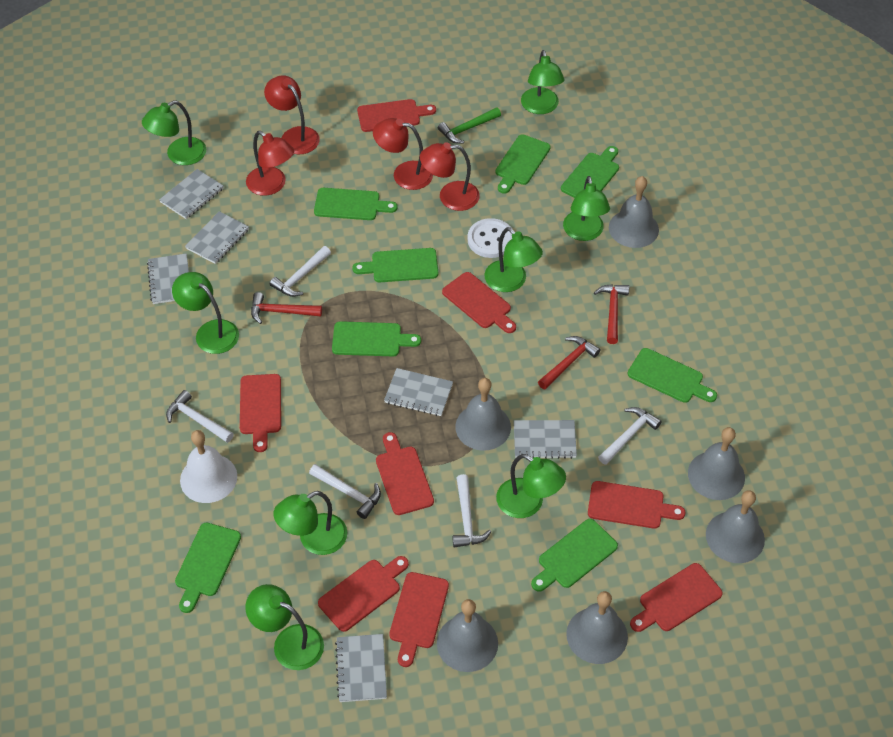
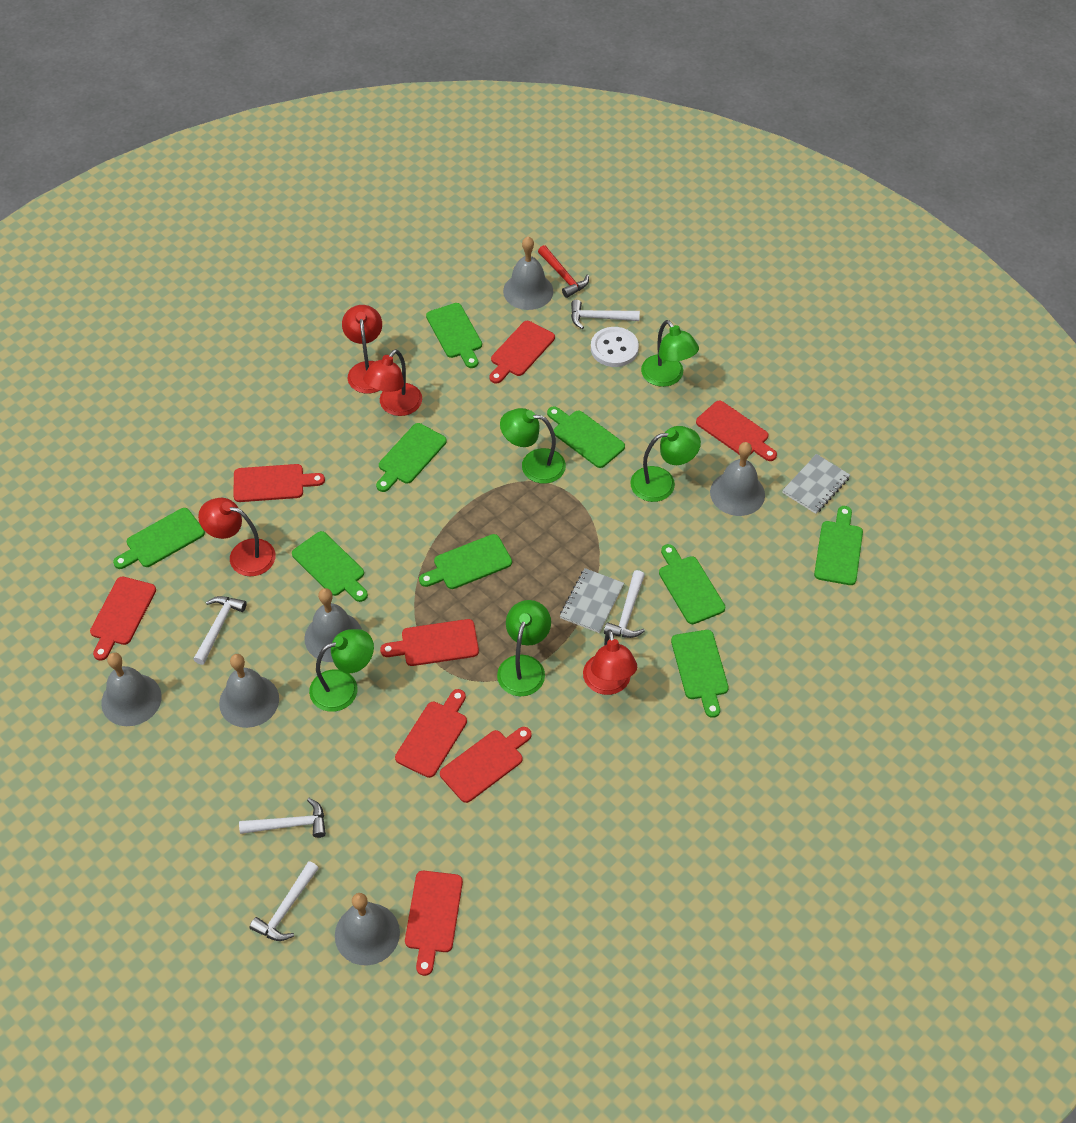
green cutting board: 8 -> 9
green hammer: 1 -> 0
green lamp: 8 -> 5
grey notebook: 6 -> 2
red hammer: 3 -> 1
white bell: 1 -> 0

